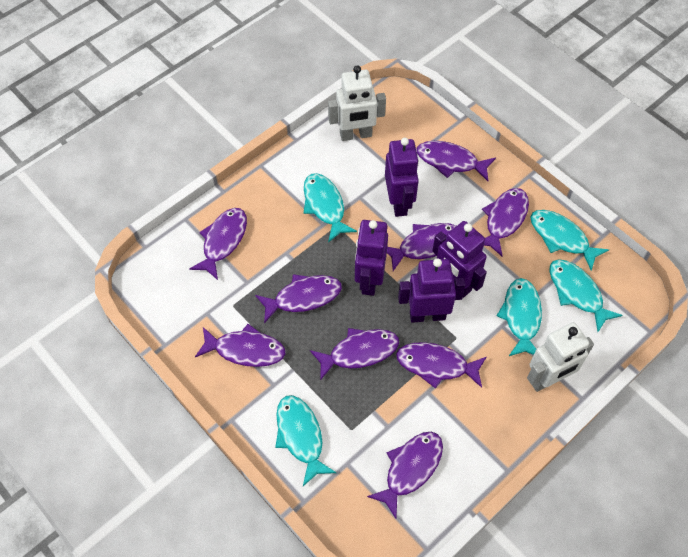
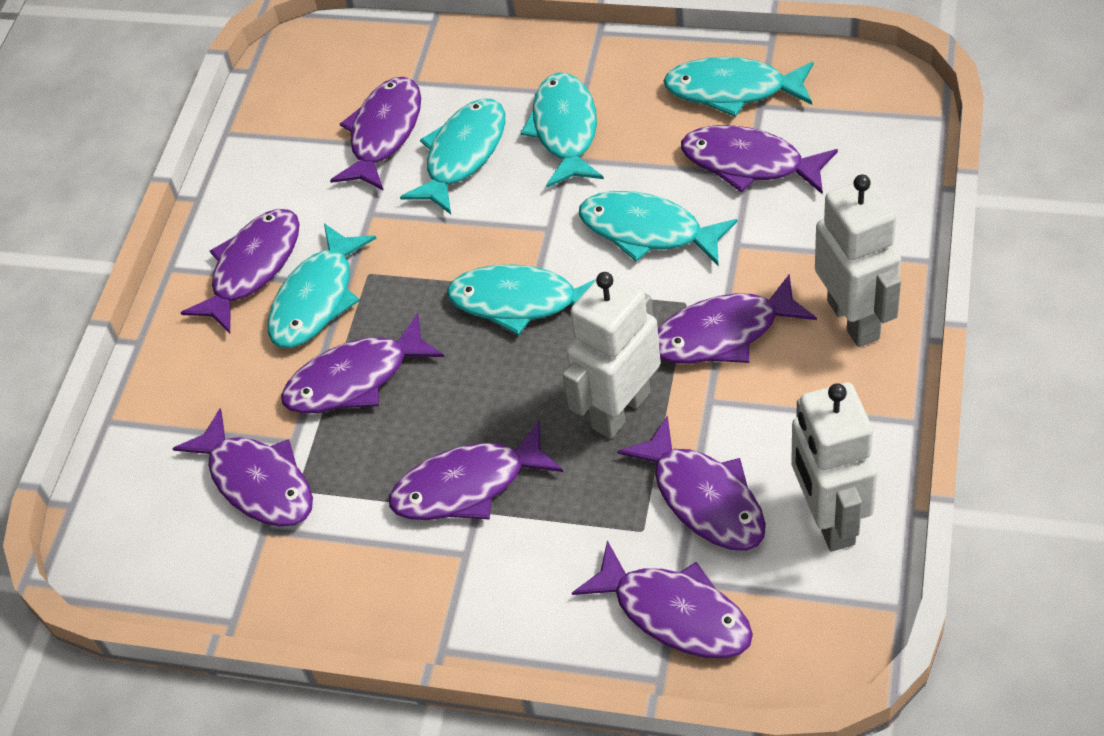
purple robot: 4 -> 0
turquoise fish: 5 -> 6
white robot: 2 -> 3

